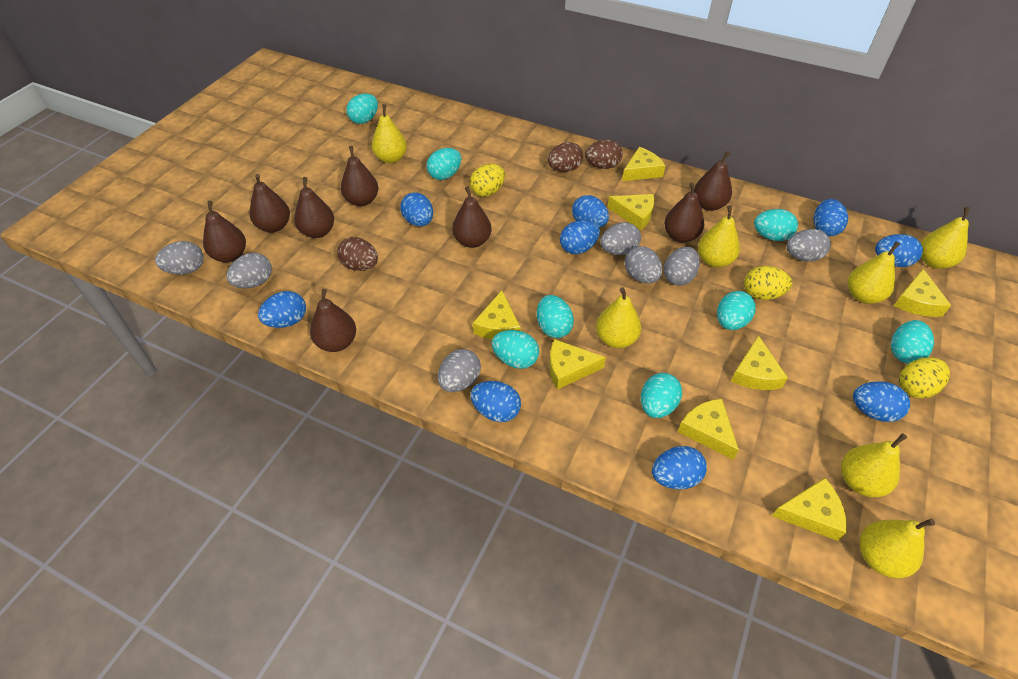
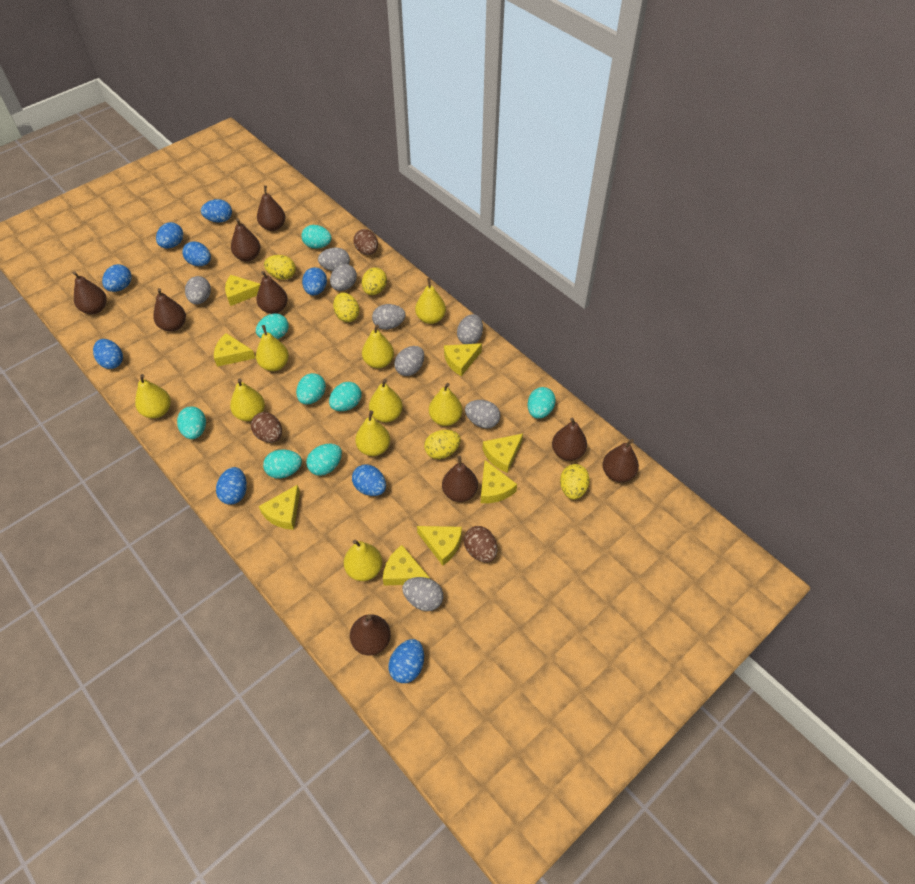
brown pear: 8 -> 9
grey egg: 7 -> 8
yellow egg: 3 -> 5
yellow pear: 7 -> 9

